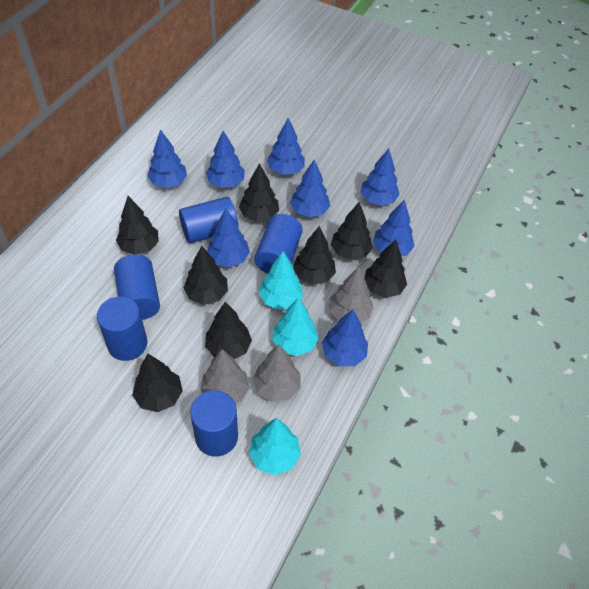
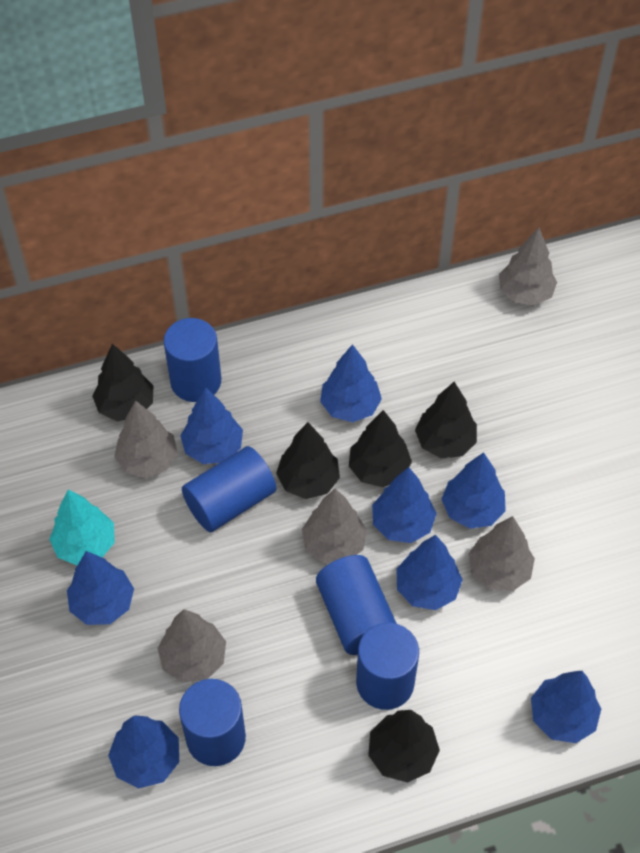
black tree: 8 -> 5
grey tree: 3 -> 5
turquoise tree: 3 -> 1

